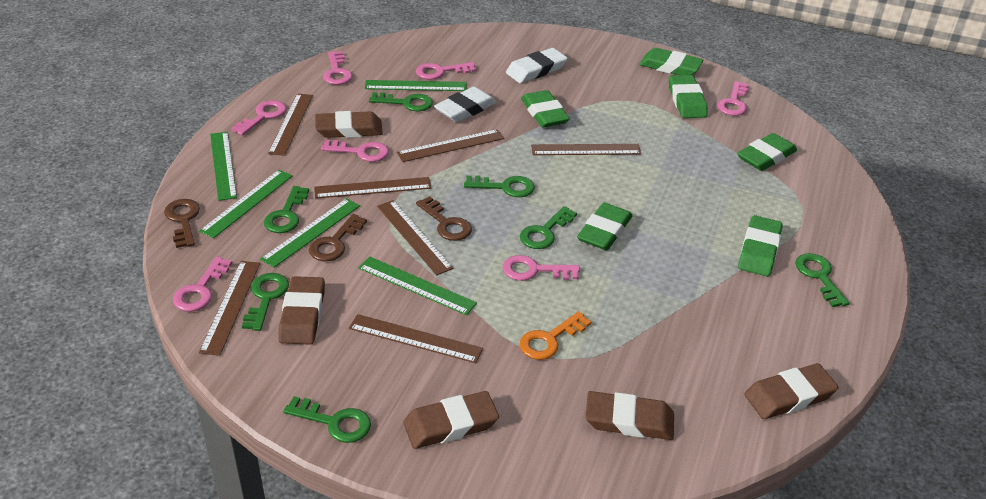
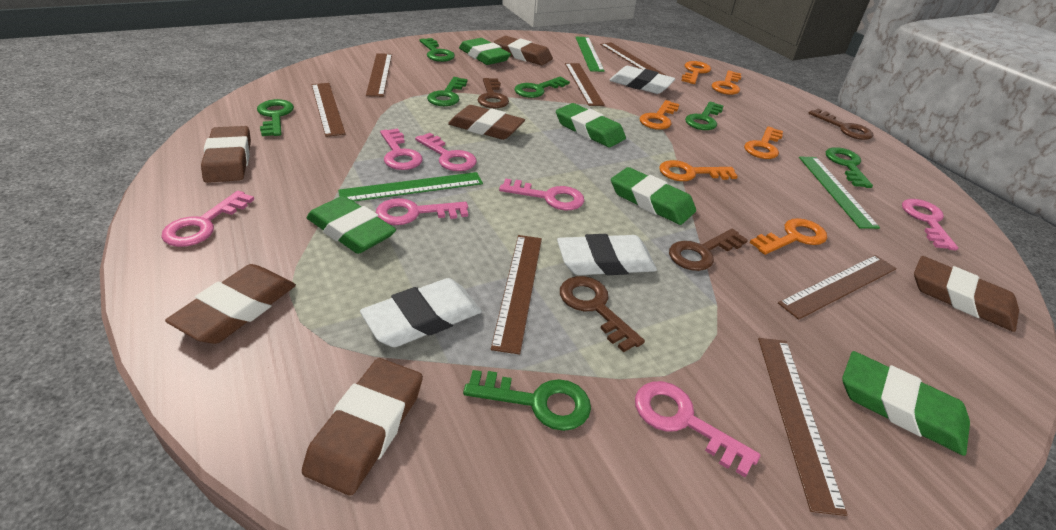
brown eraser: 5 -> 6
brown key: 3 -> 4
green eraser: 6 -> 5
green ruler: 5 -> 3
orange key: 1 -> 6
white eraser: 2 -> 3

